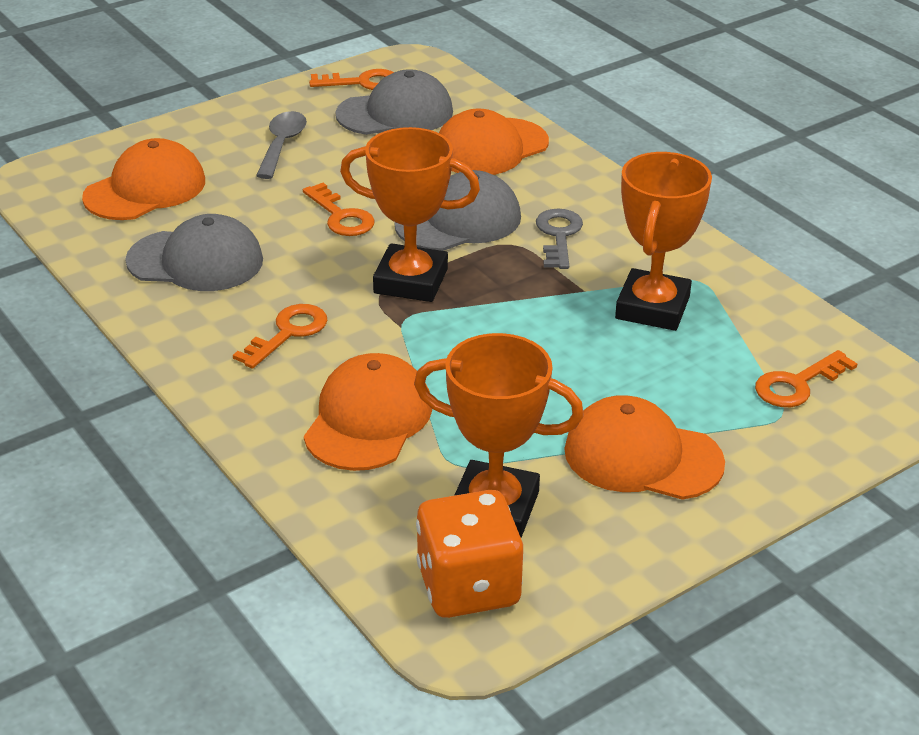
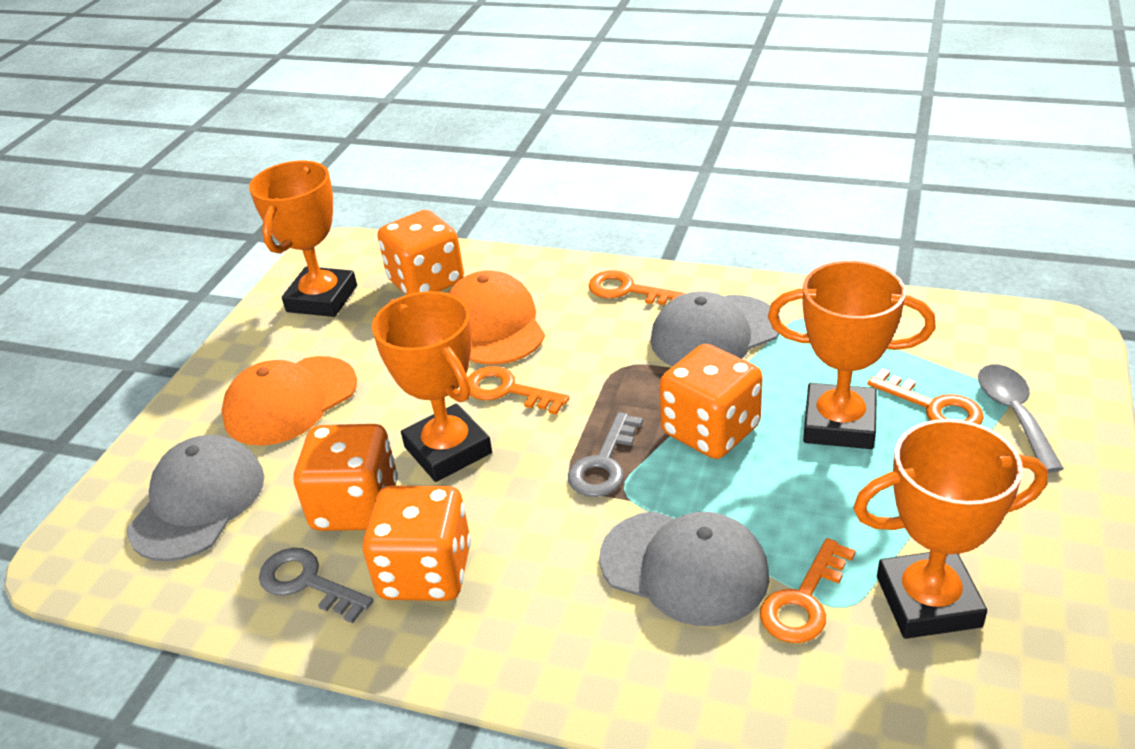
grey key: 1 -> 2
orange cap: 4 -> 2
orange dice: 1 -> 4
orange trophy: 3 -> 4

